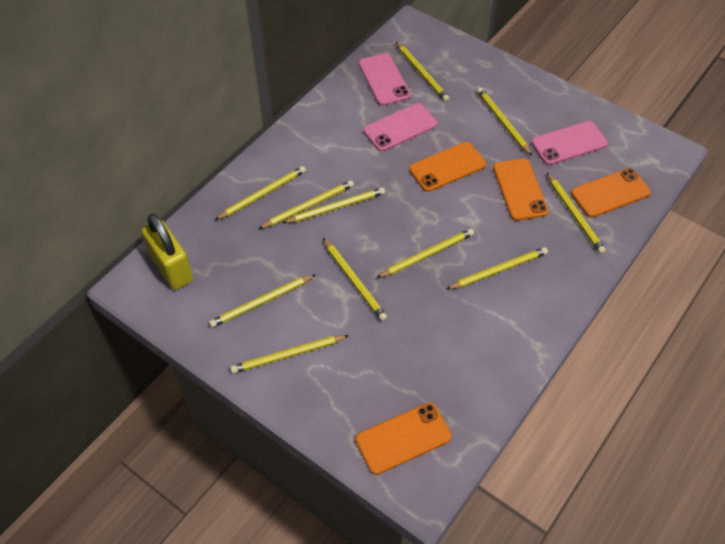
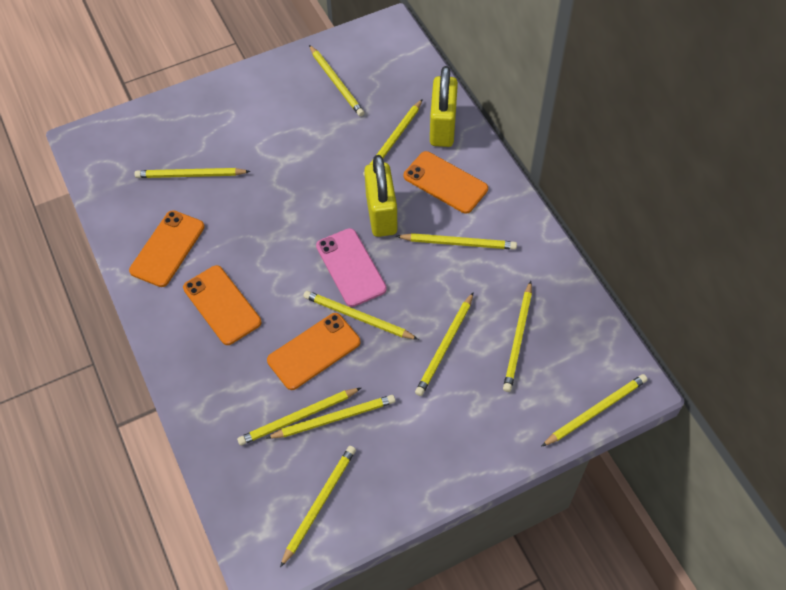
pink phone: 3 -> 1
yellow padlock: 1 -> 2

